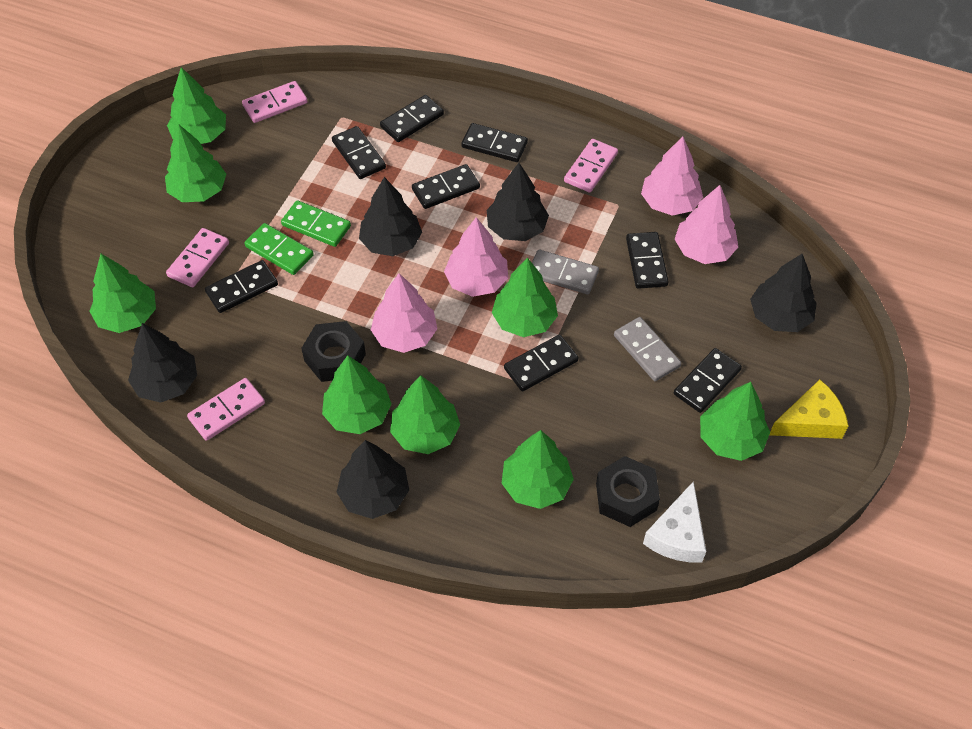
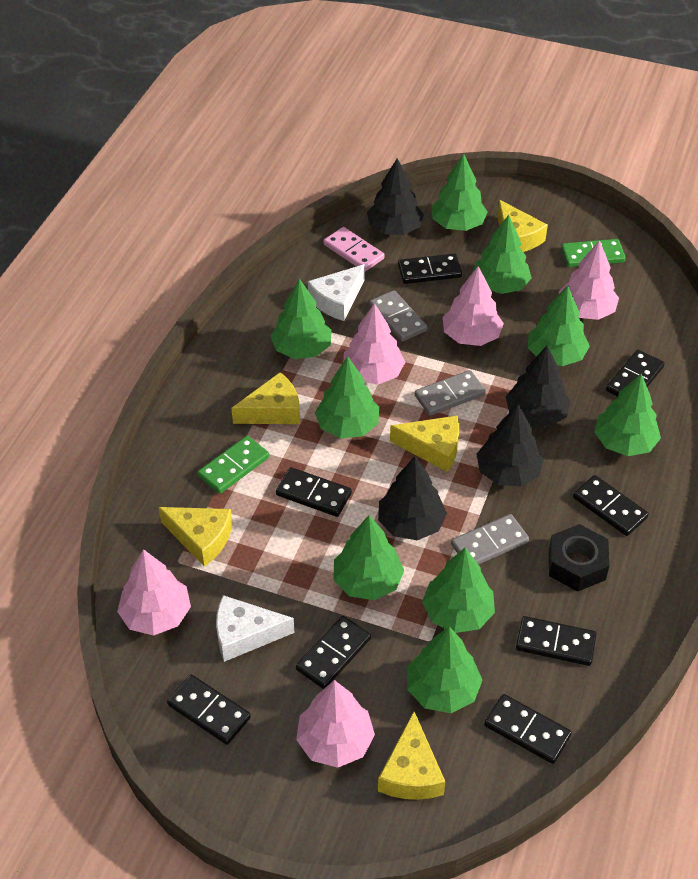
black nut: 2 -> 1
black tree: 5 -> 4
green tree: 8 -> 9
grey domino: 2 -> 3
pink domino: 4 -> 1
pink tree: 4 -> 5
white cheese: 1 -> 2
yellow cheese: 1 -> 5

